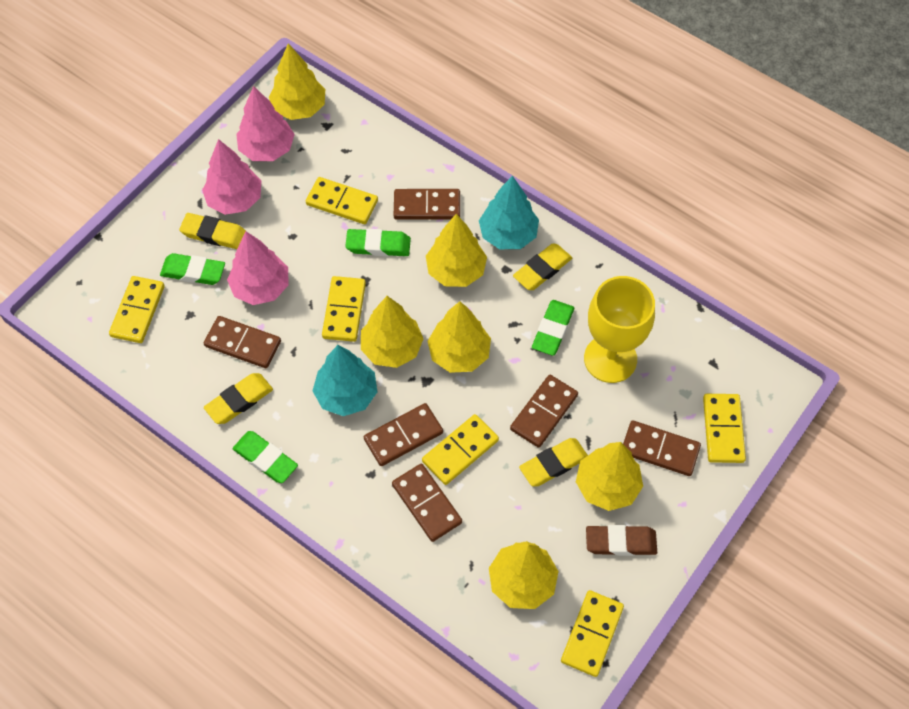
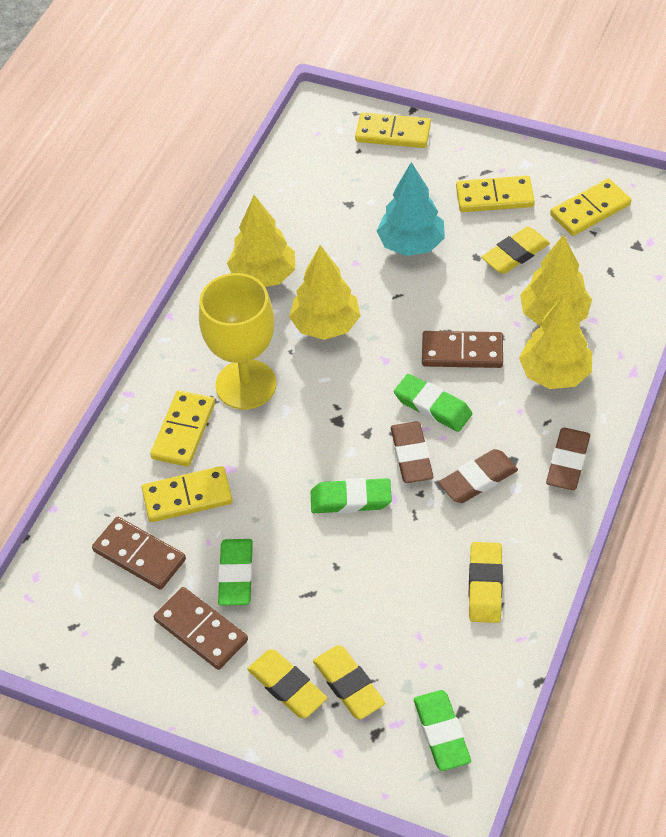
brown domino: 6 -> 3
brown eraser: 1 -> 3
pink tree: 3 -> 0
turquoise tree: 2 -> 1
yellow domino: 6 -> 5
yellow tree: 6 -> 4

